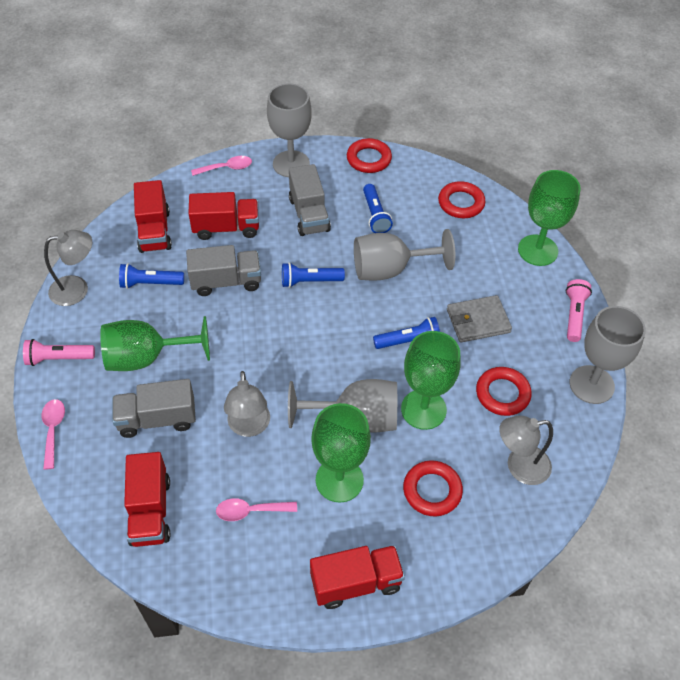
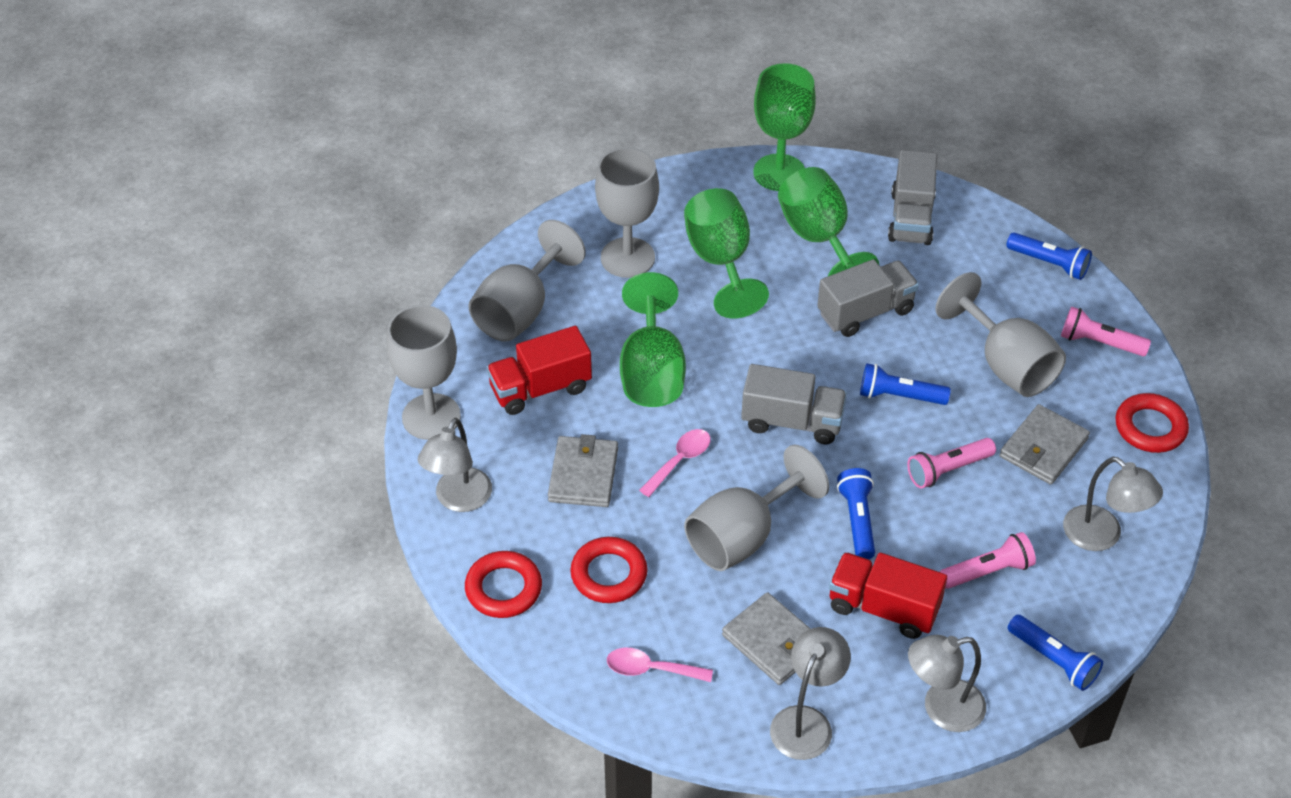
grey goblet: 4 -> 5
grey lamp: 3 -> 4
grey wallet: 1 -> 3
pink flashlight: 2 -> 3
pink spoon: 3 -> 2
red ring: 4 -> 3
red truck: 4 -> 2

